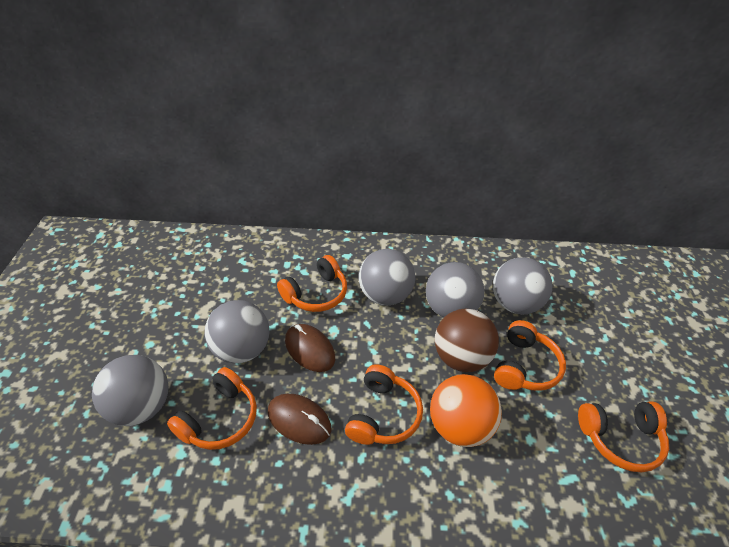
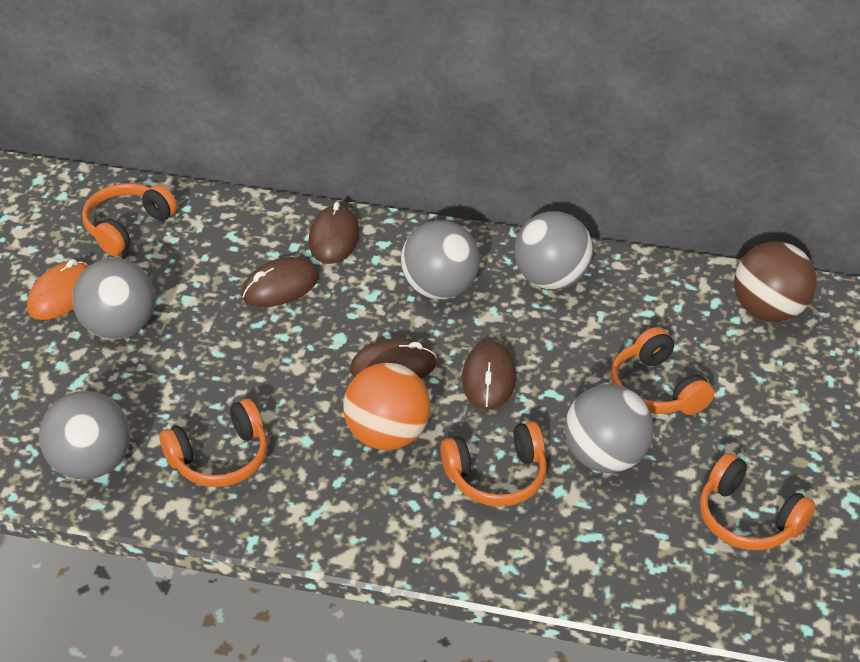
brown mouse: 2 -> 4
orange mouse: 0 -> 1

